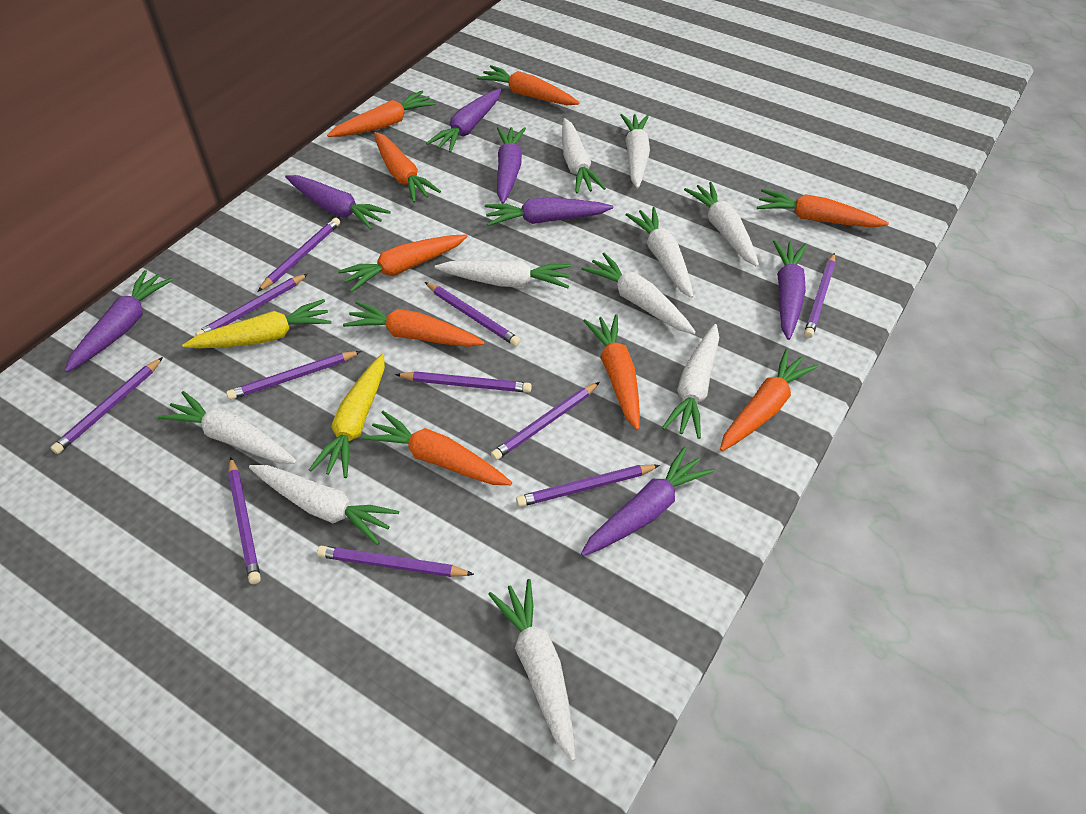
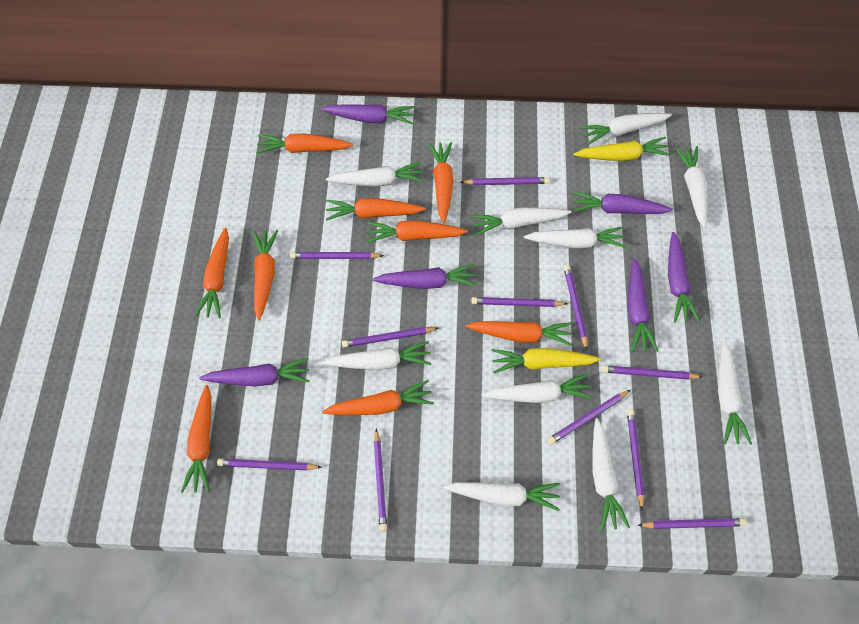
purple carrot: 7 -> 6

